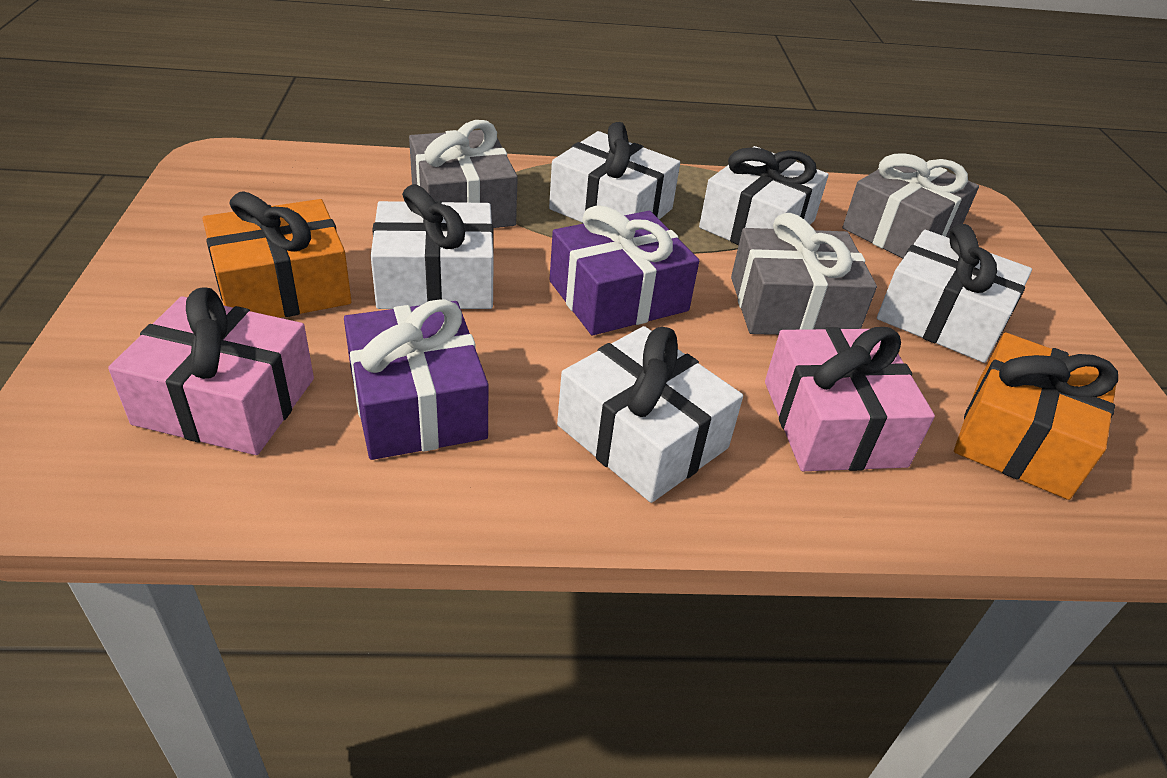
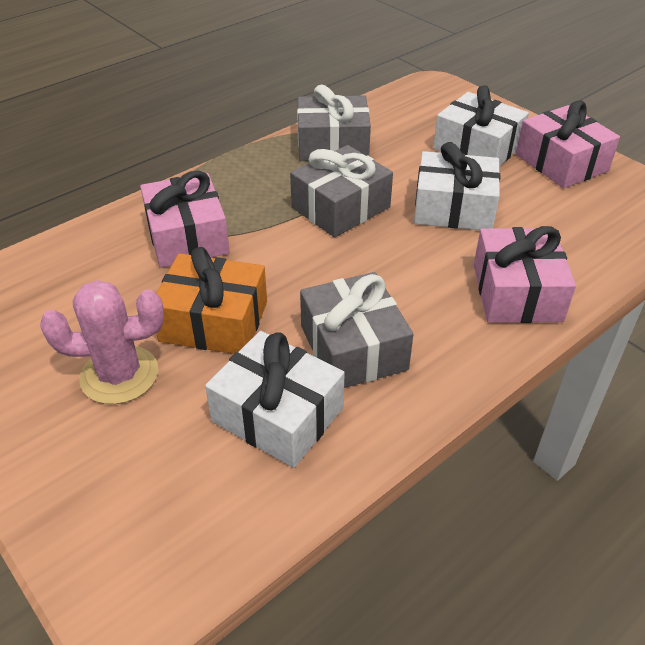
orange gift: 2 -> 1
pink cactus: 0 -> 1
pink gift: 2 -> 3
purple gift: 2 -> 0
white gift: 5 -> 3

